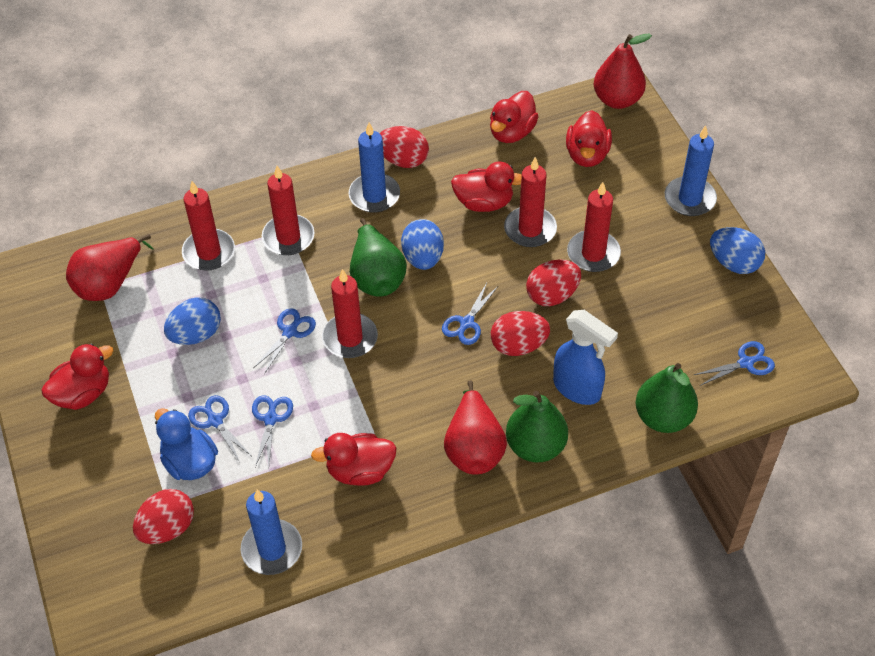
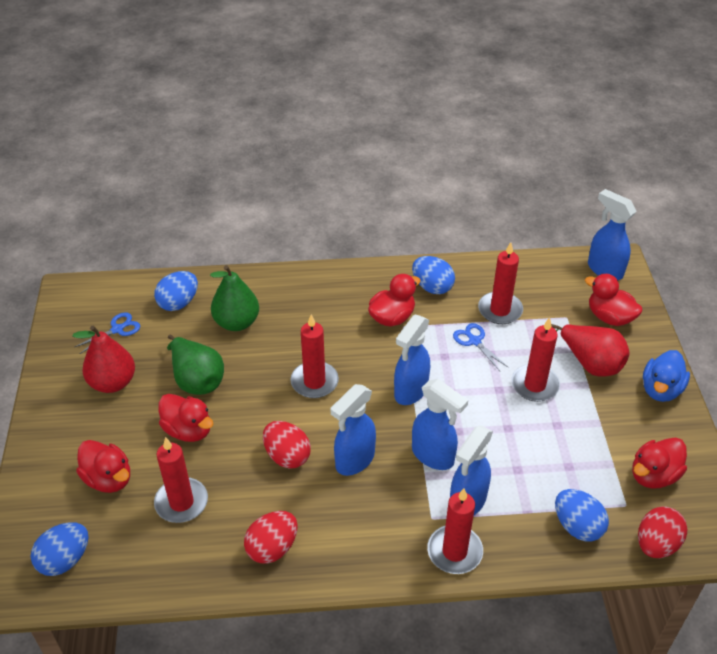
blue candle: 3 -> 0
blue egg: 3 -> 4
blue scissors: 5 -> 2
blue spray bottle: 1 -> 5
green pear: 3 -> 2
red egg: 4 -> 3
red pear: 3 -> 2

